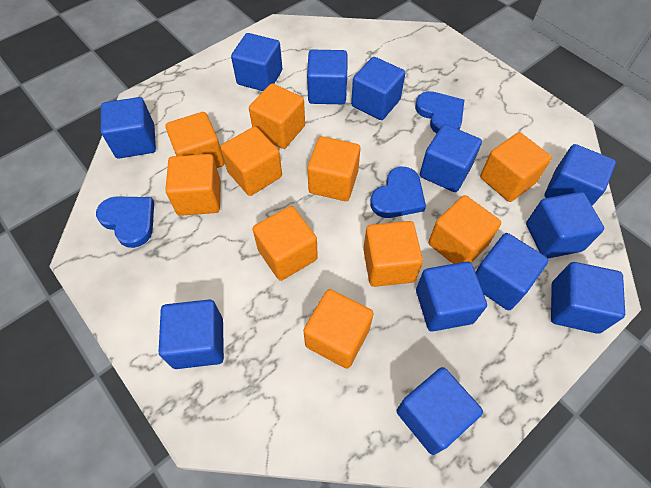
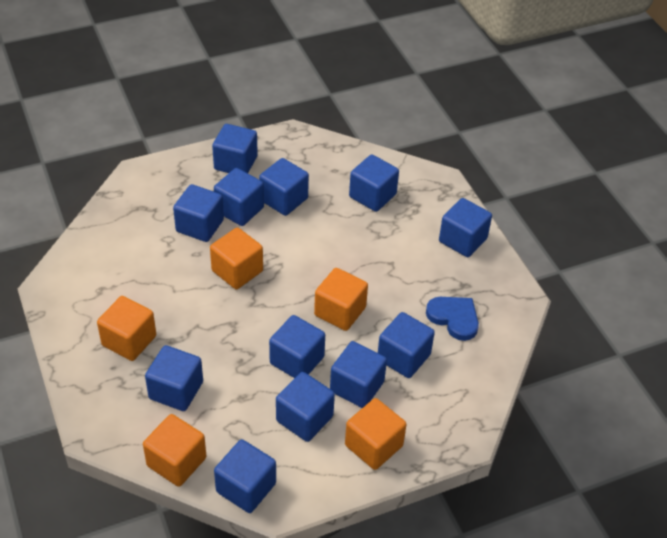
blue heart: 3 -> 1
orange cube: 10 -> 5

